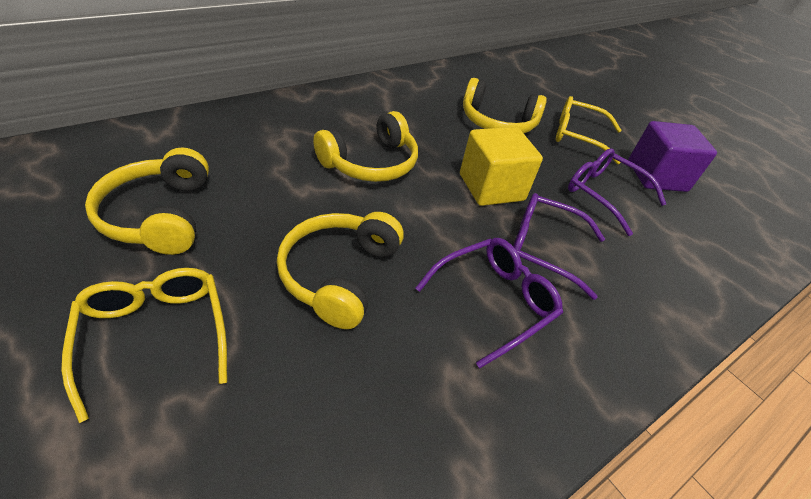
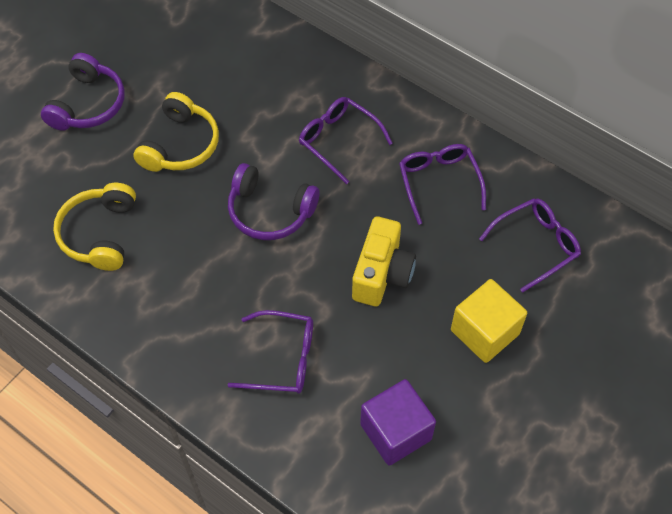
purple glasses: 3 -> 4
purple headphones: 0 -> 2
yellow camera: 0 -> 1
yellow glasses: 2 -> 0
yellow headphones: 4 -> 2

